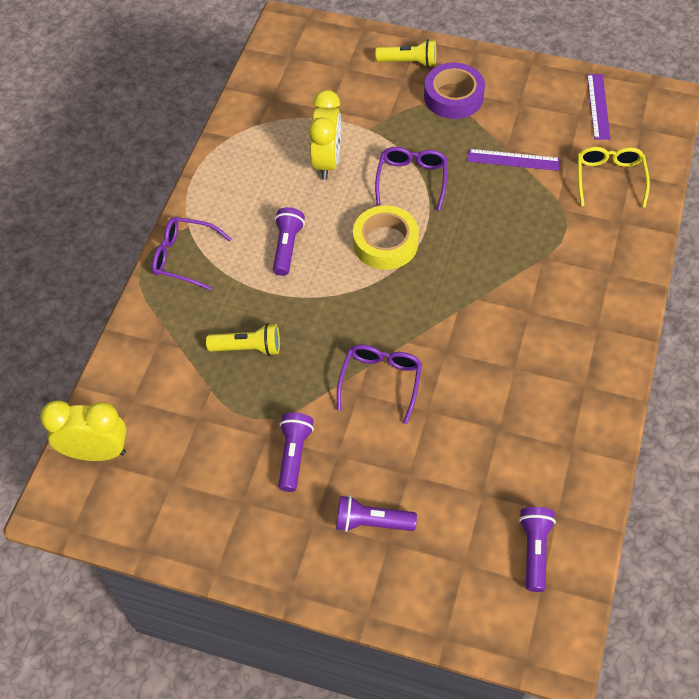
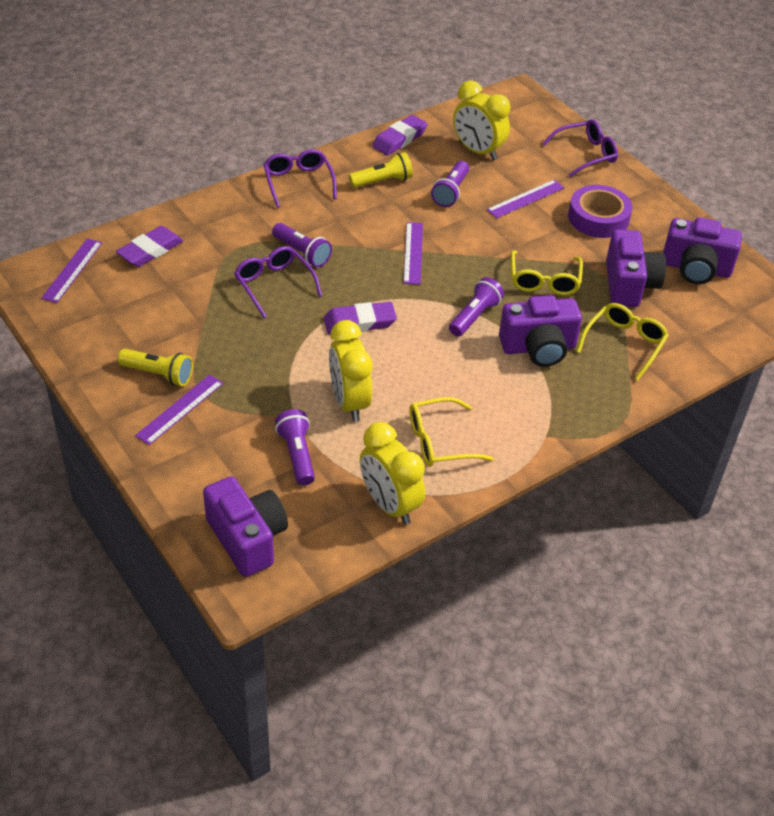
purple camera: 0 -> 4
purple eraser: 0 -> 3
purple ruler: 2 -> 4
yellow clock: 2 -> 3
yellow glasses: 1 -> 3
yellow tape: 1 -> 0

